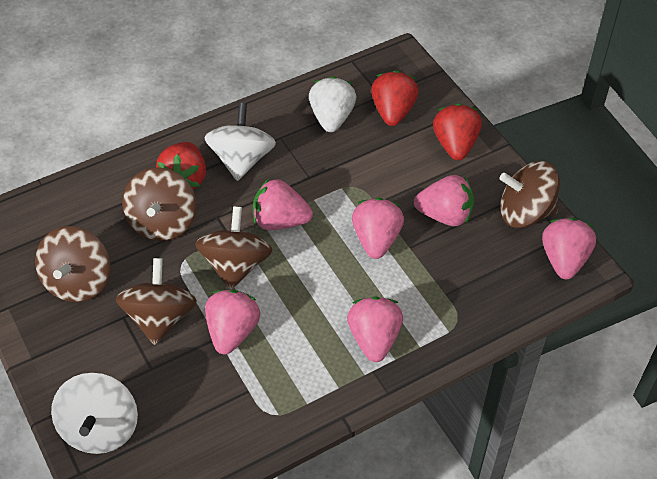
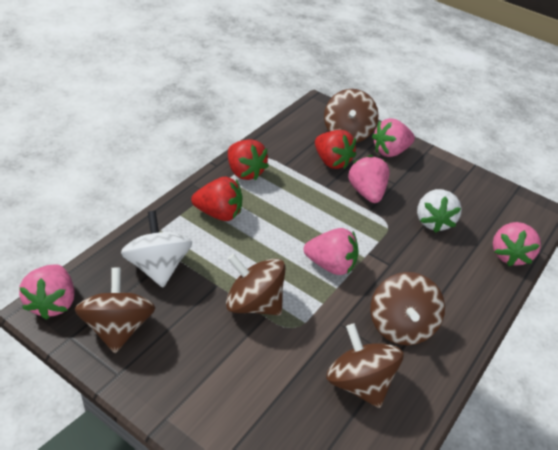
pink strawberry: 6 -> 5
white spinning top: 2 -> 1

